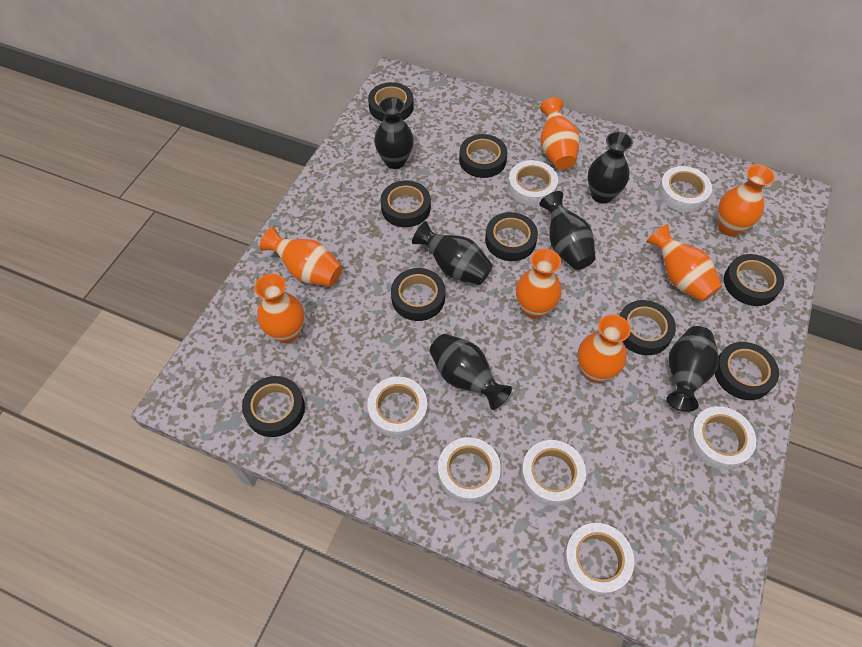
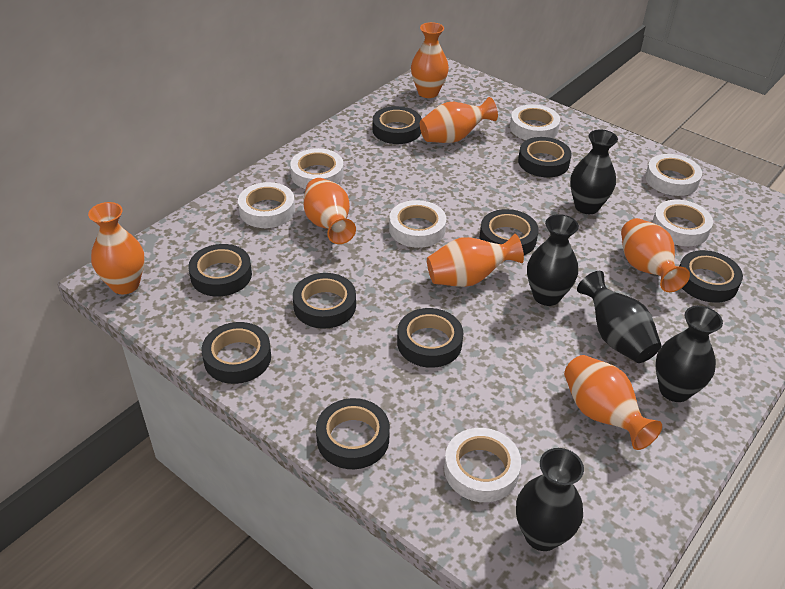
black vase: 6 -> 5

